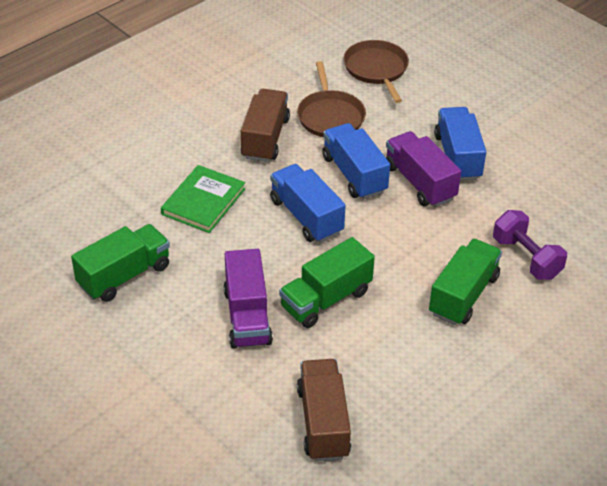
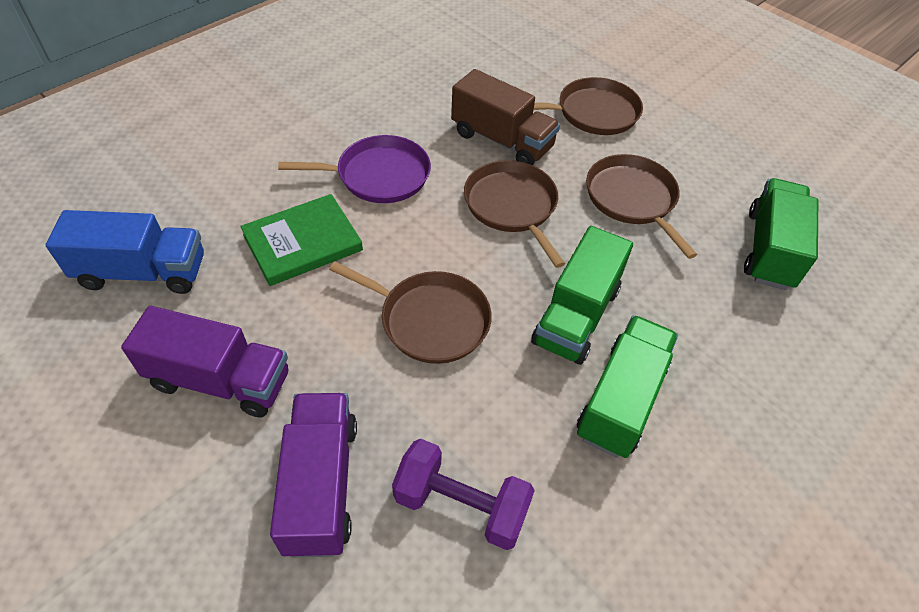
blue truck: 3 -> 1
brown pan: 2 -> 4
brown truck: 2 -> 1
purple pan: 0 -> 1

